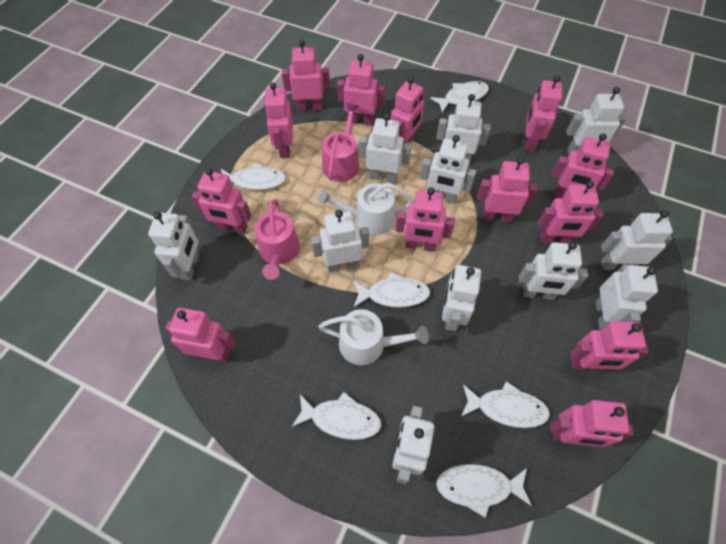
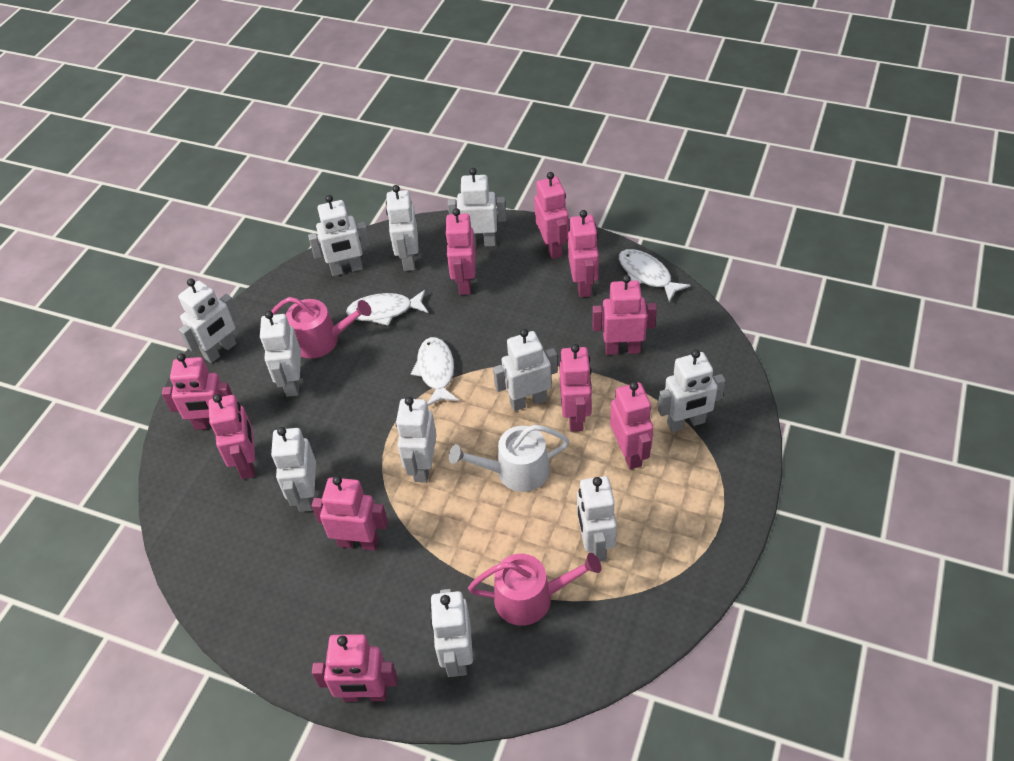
pink robot: 13 -> 10
white fish: 6 -> 3
white watering can: 2 -> 1

